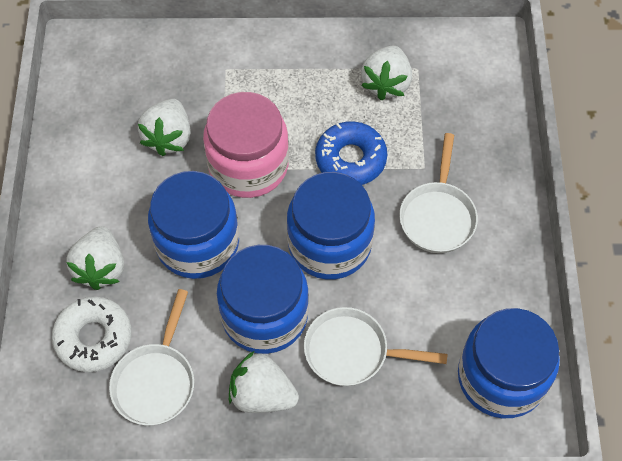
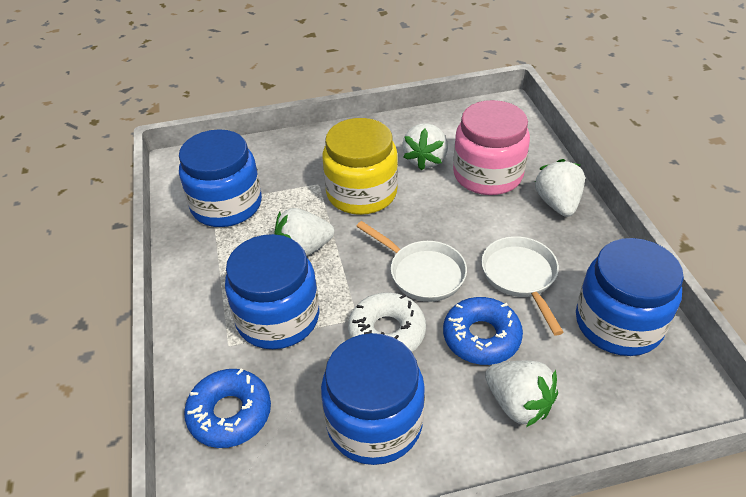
blue donut: 1 -> 2
white pan: 3 -> 2
yellow jar: 0 -> 1

